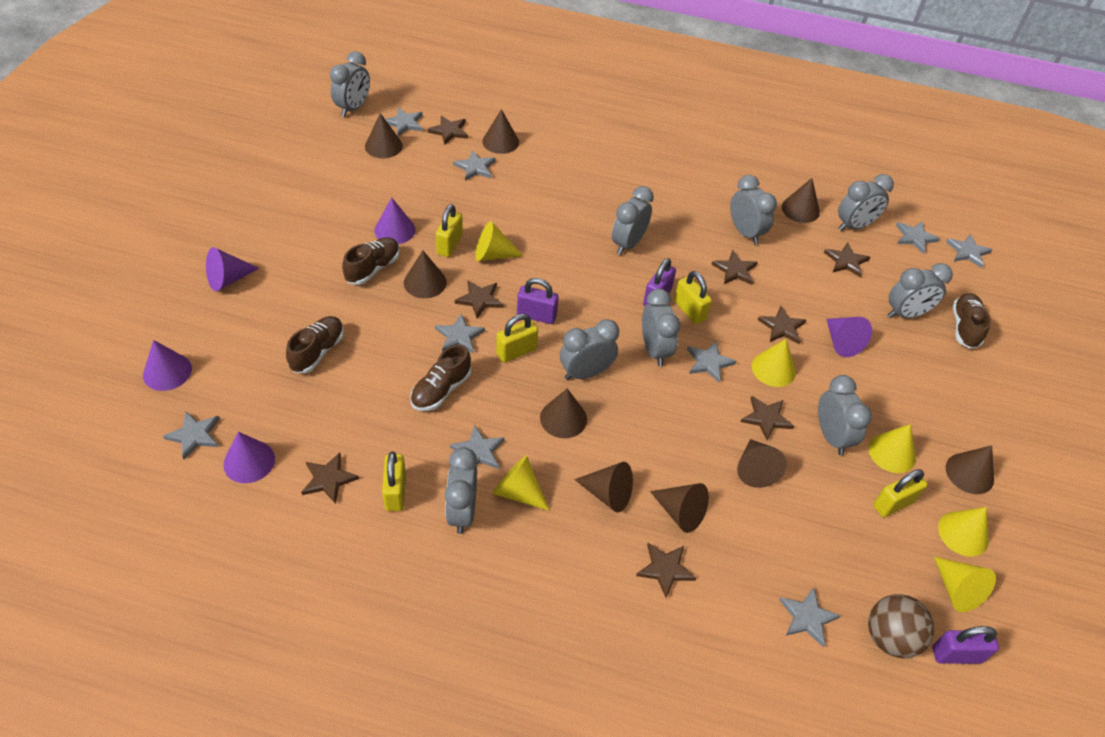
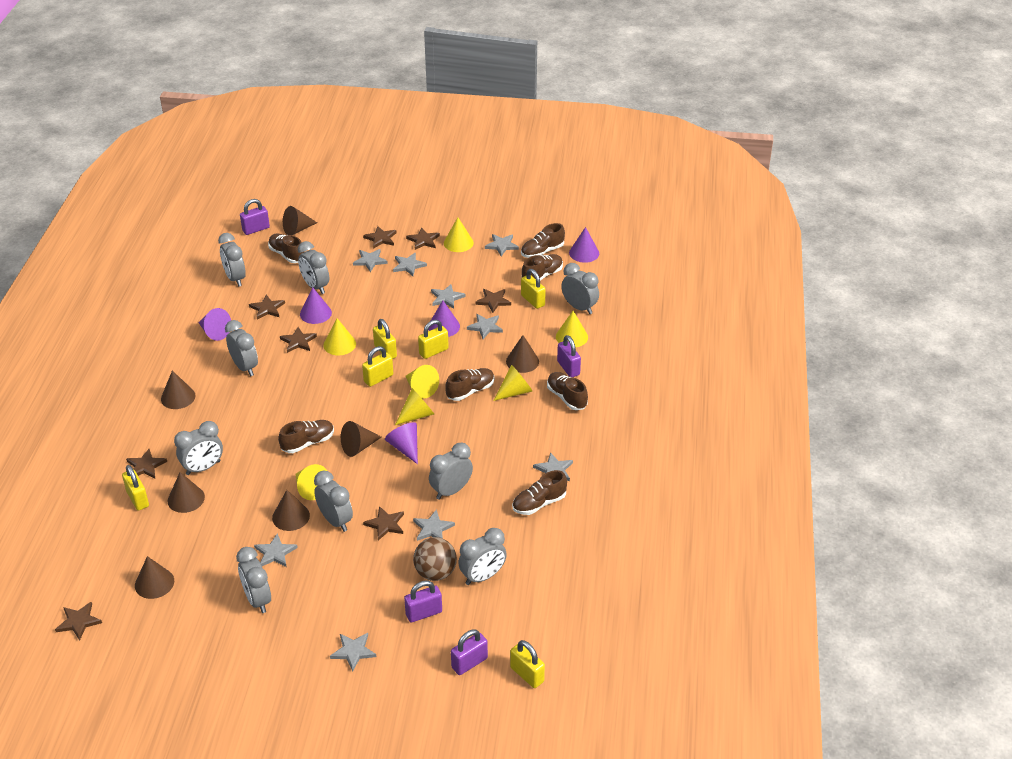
brown cone: 9 -> 7
brown shoe: 4 -> 7
purple padlock: 3 -> 4
yellow cone: 6 -> 7
yellow padlock: 5 -> 6

